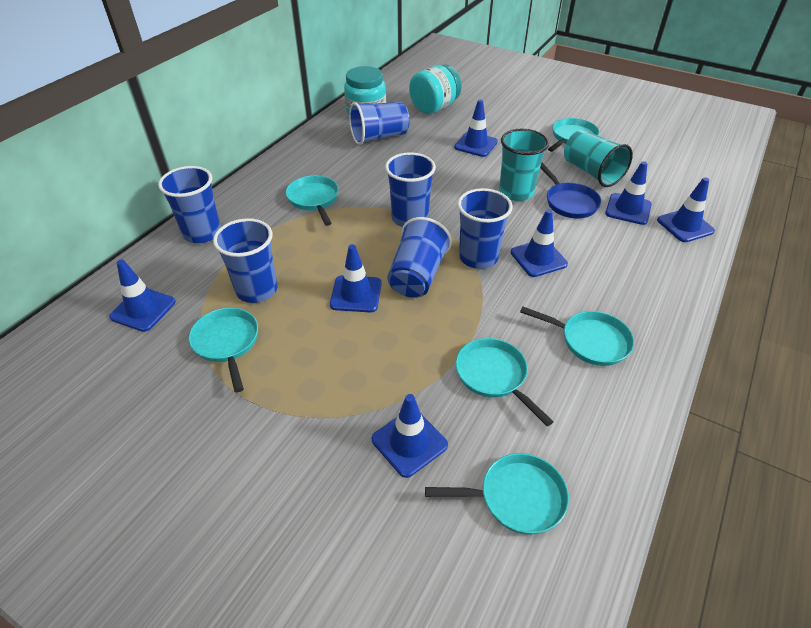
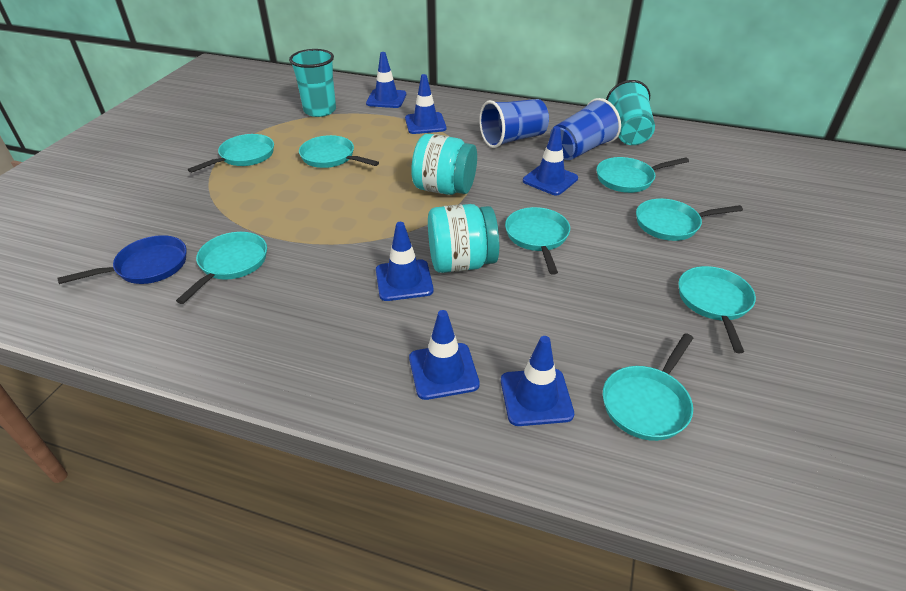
blue cup: 6 -> 2
blue traffic cone: 7 -> 6
turquoise pan: 6 -> 8

